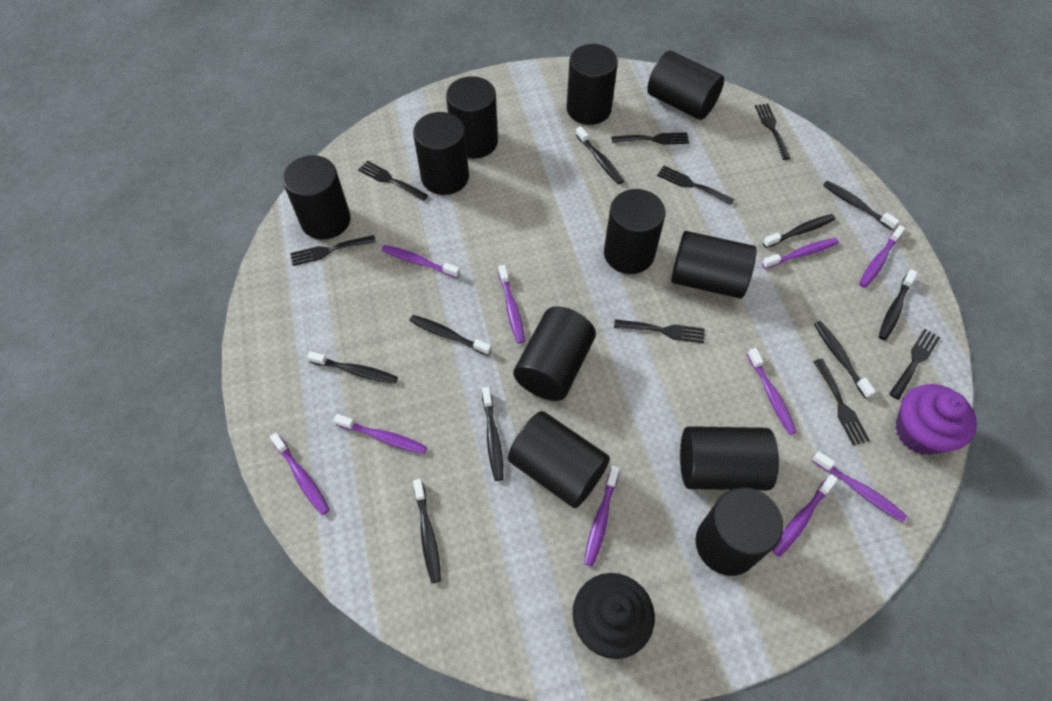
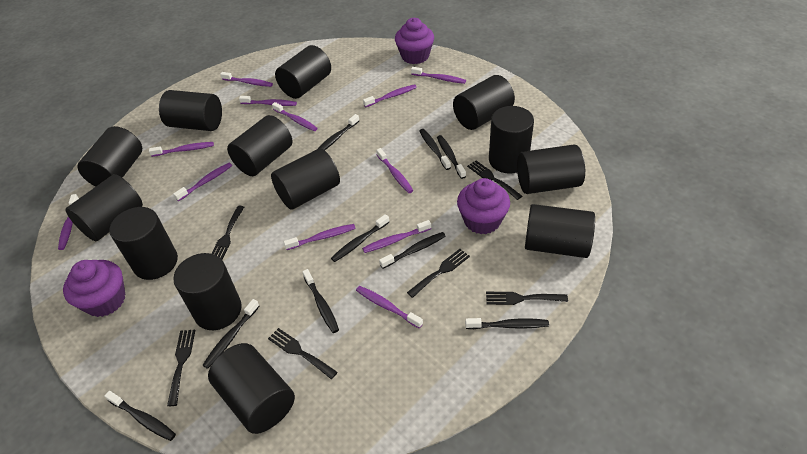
black cupcake: 1 -> 0
black cylinder: 11 -> 13
black fork: 8 -> 6
purple cupcake: 1 -> 3
purple toothbrush: 10 -> 12

